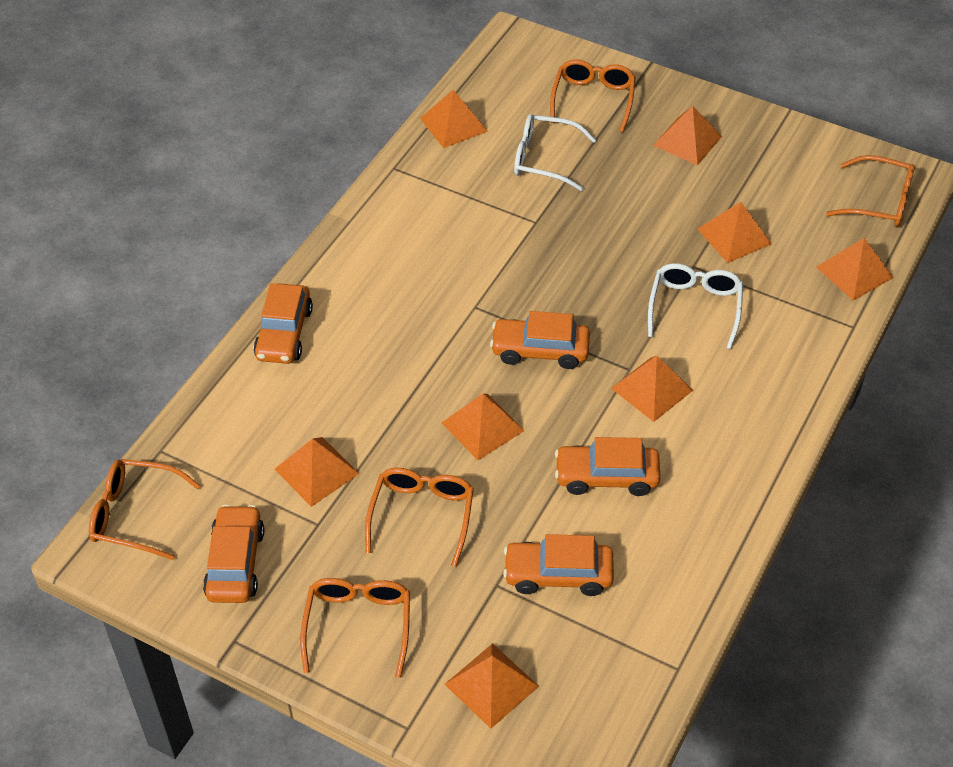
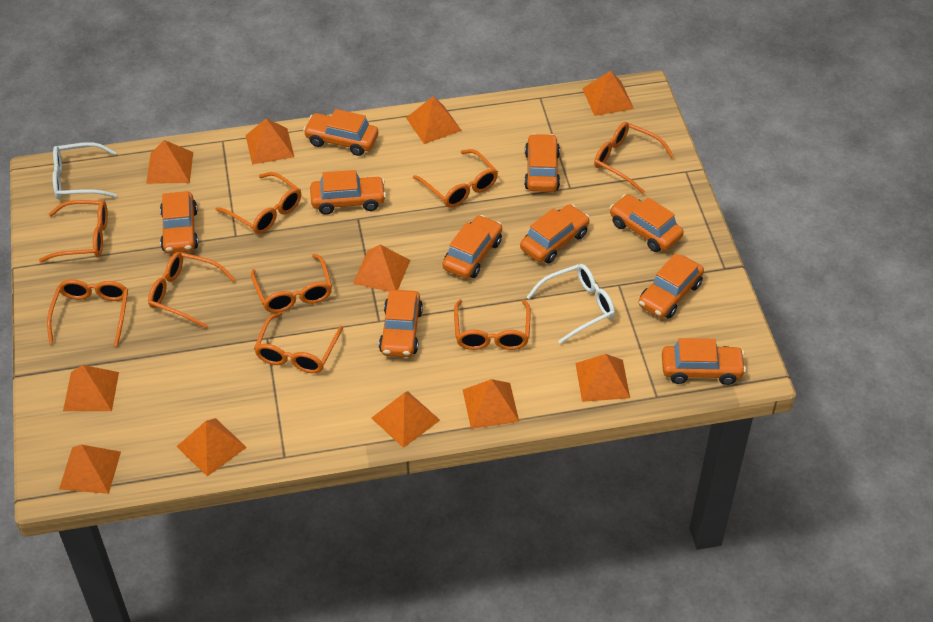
orange car: 5 -> 10
orange glasses: 5 -> 9
orange pyramid: 8 -> 11

